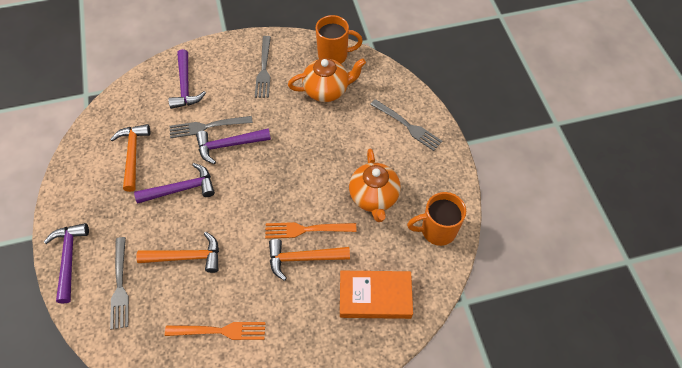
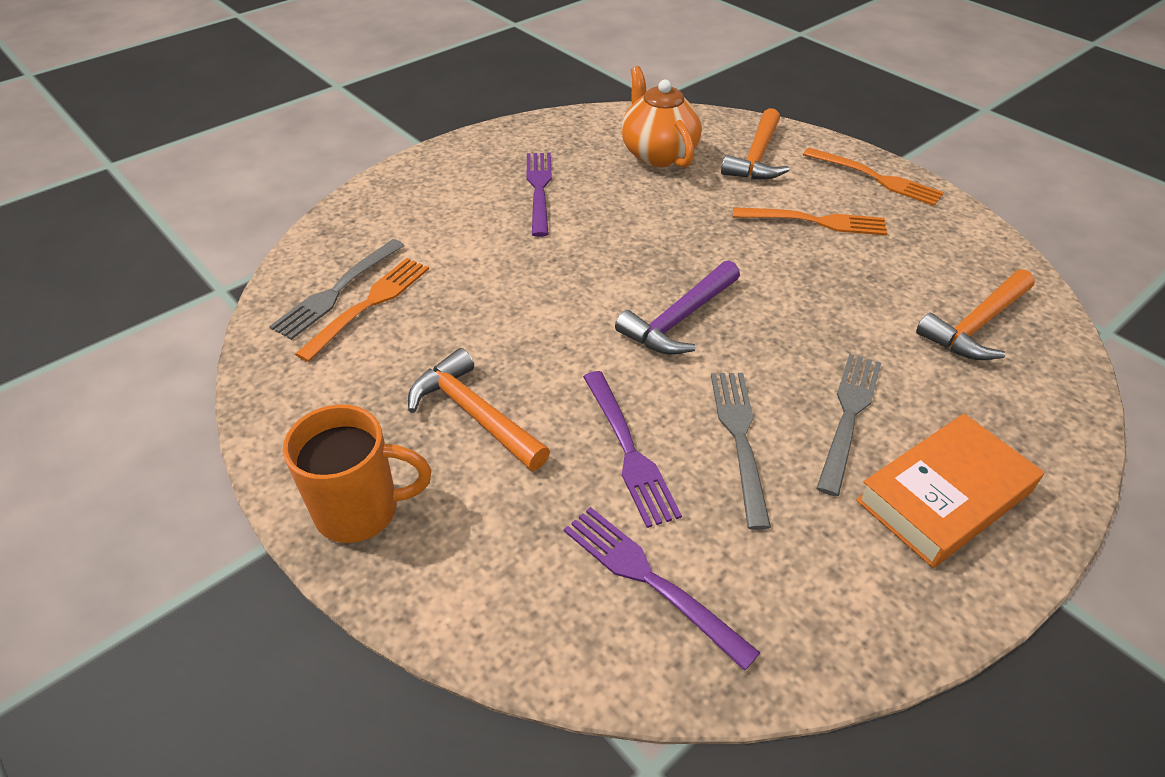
grey fork: 4 -> 3
orange fork: 2 -> 3
orange mug: 2 -> 1
orange teapot: 2 -> 1
purple fork: 0 -> 3
purple hammer: 4 -> 1

